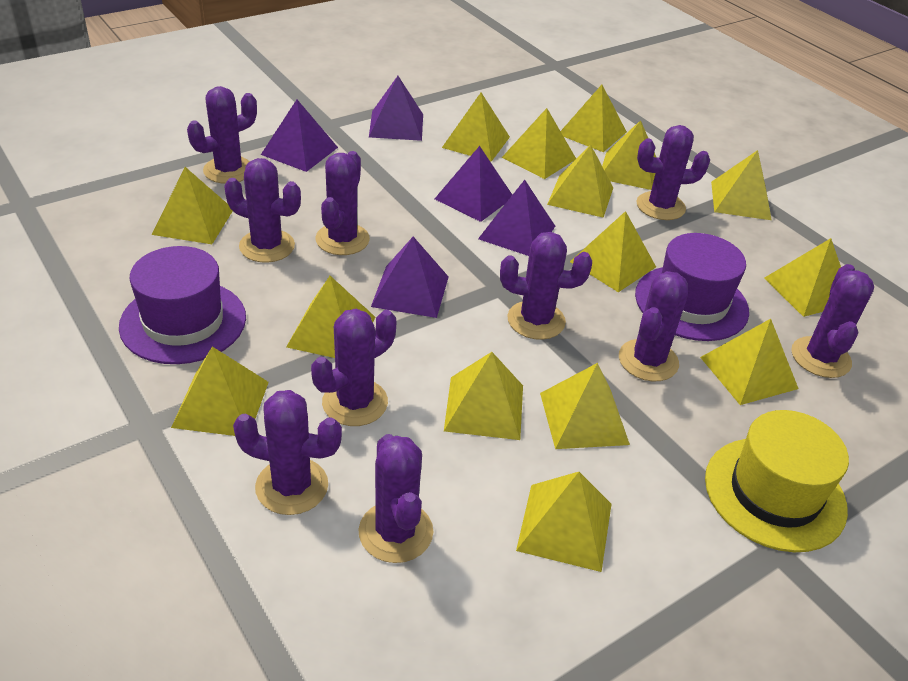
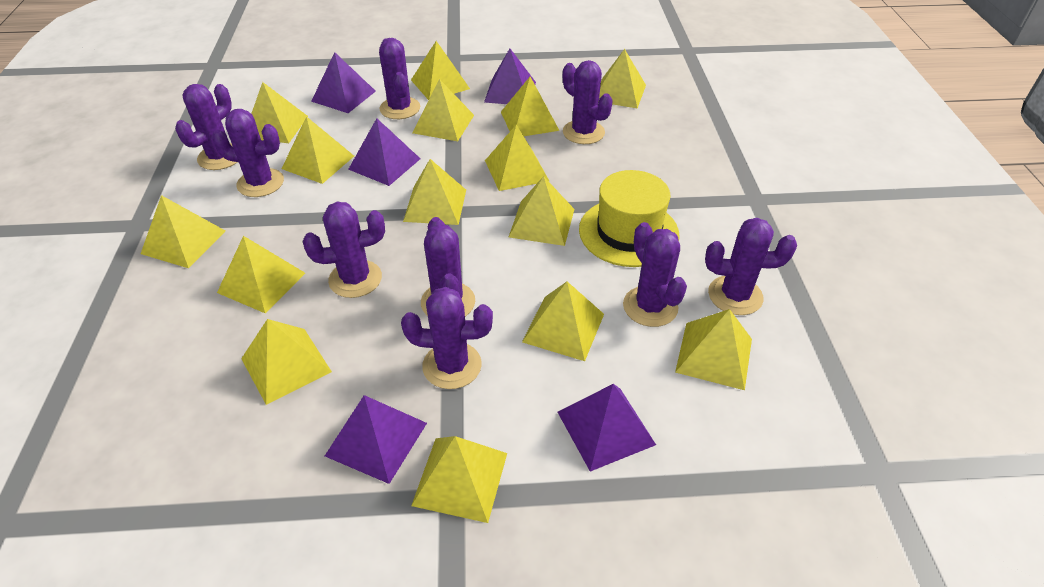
purple cactus: 10 -> 9
purple hat: 2 -> 0

